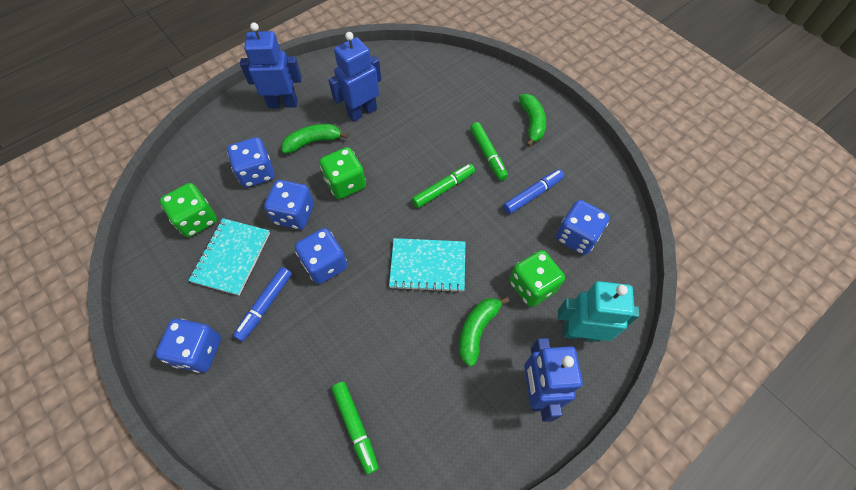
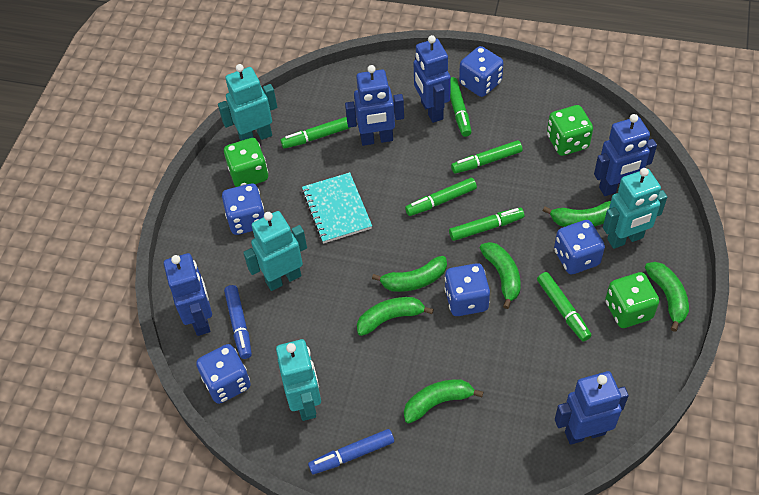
blue robot: 3 -> 5
green banana: 3 -> 6
green marker: 3 -> 6
turquoise notebook: 2 -> 1
turquoise robot: 1 -> 4

